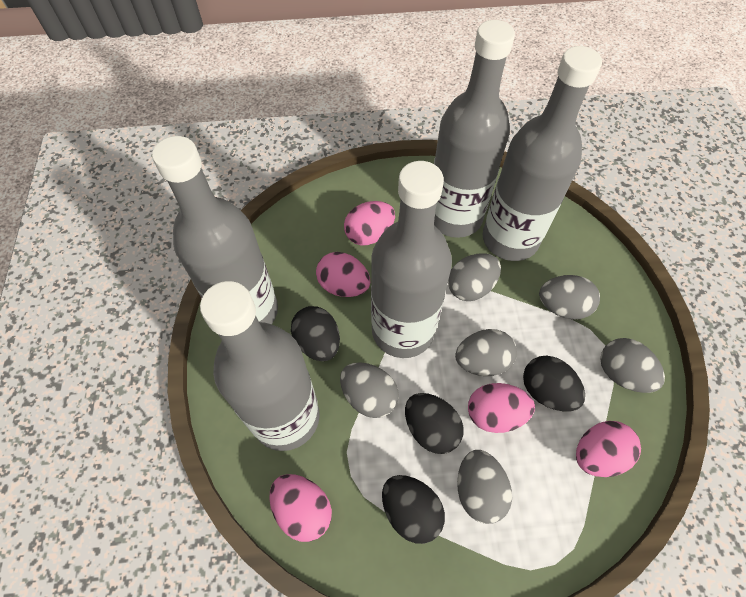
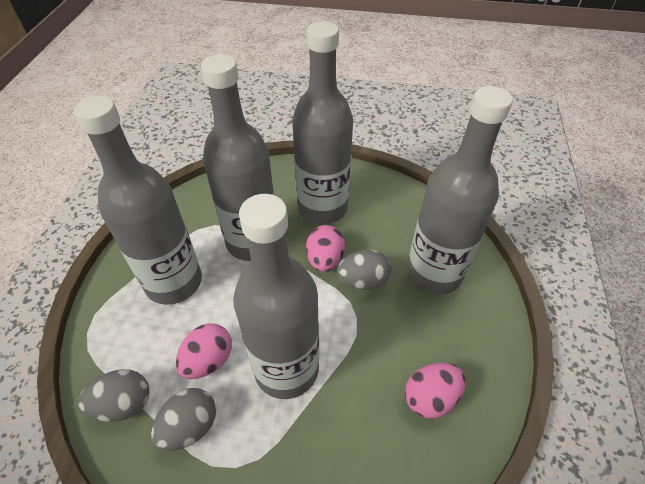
black egg: 4 -> 0
grey egg: 6 -> 3
pink egg: 5 -> 3

